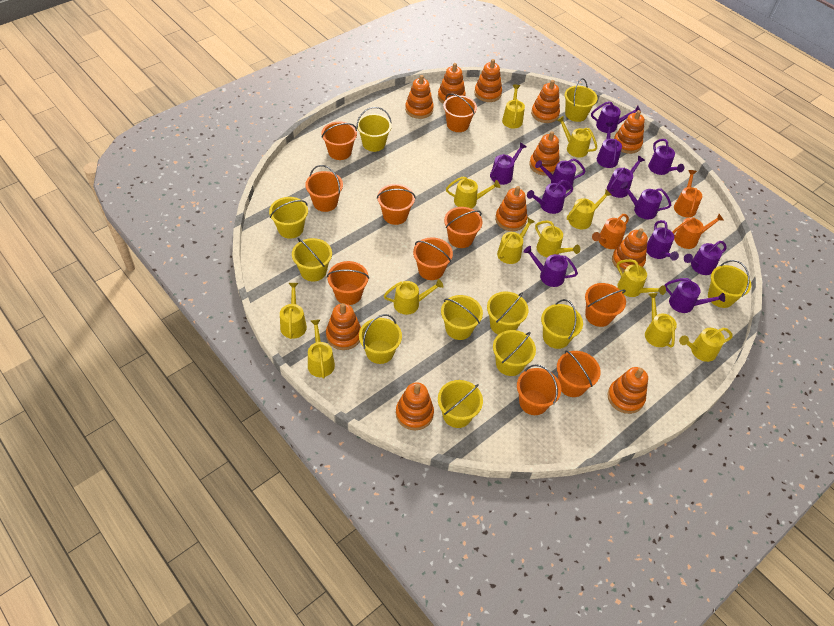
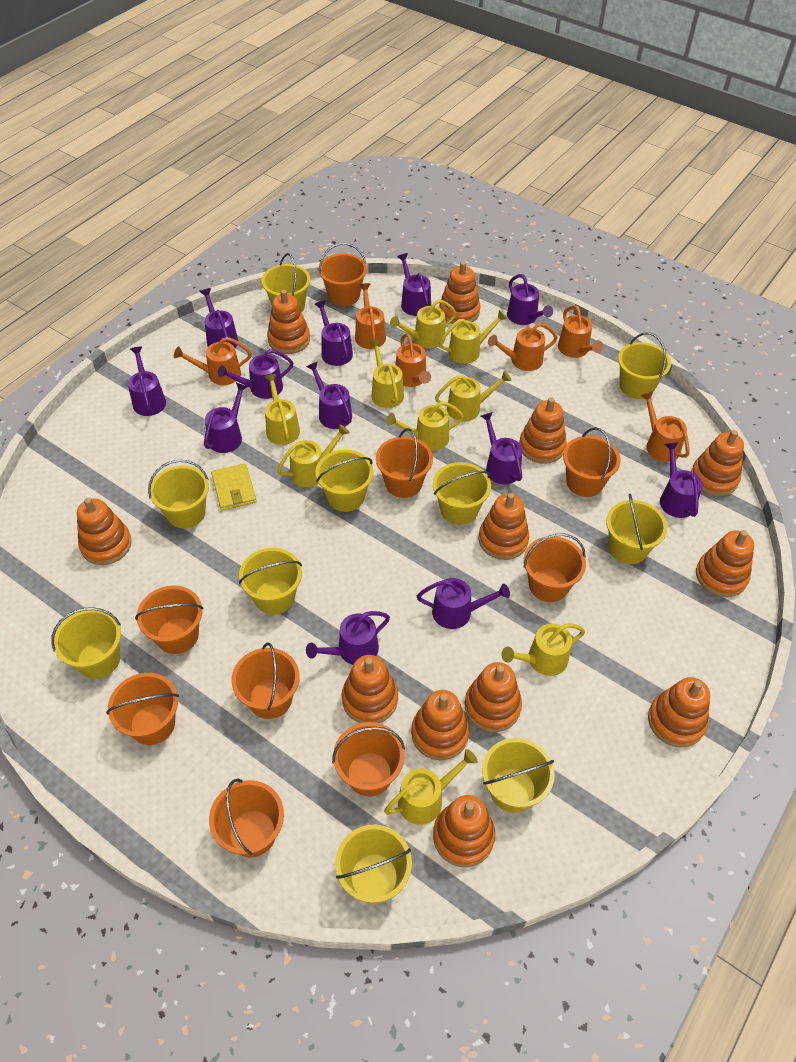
orange bucket: 10 -> 9
orange stacking toy: 11 -> 12
orange watering can: 3 -> 6
yellow bucket: 11 -> 10
yellow wallet: 0 -> 1
yellow watering can: 12 -> 9

